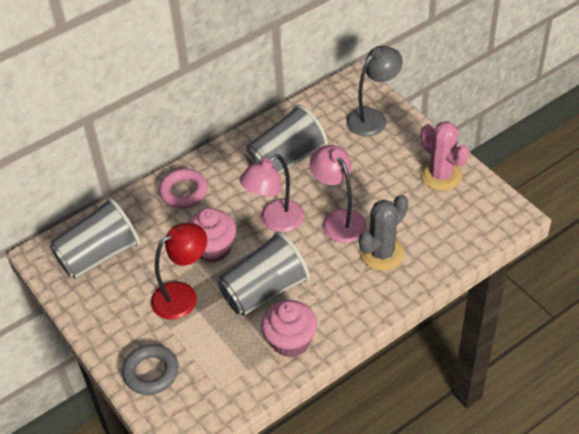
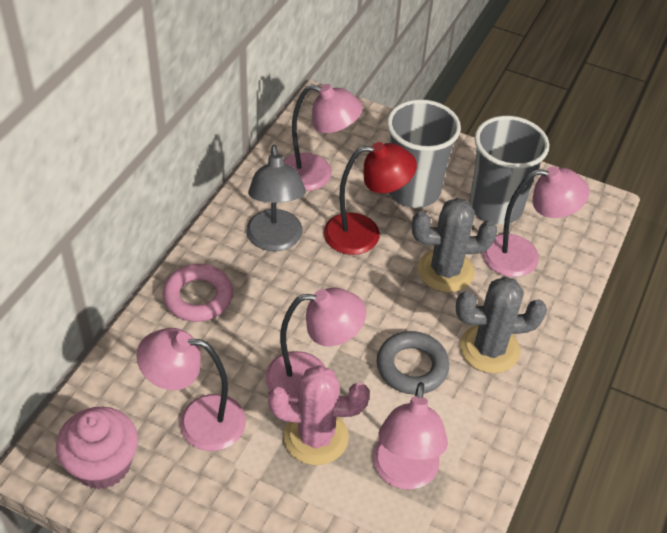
grey cactus: 1 -> 2
grey cup: 3 -> 2
pink cupcake: 2 -> 1
pink lamp: 2 -> 5

